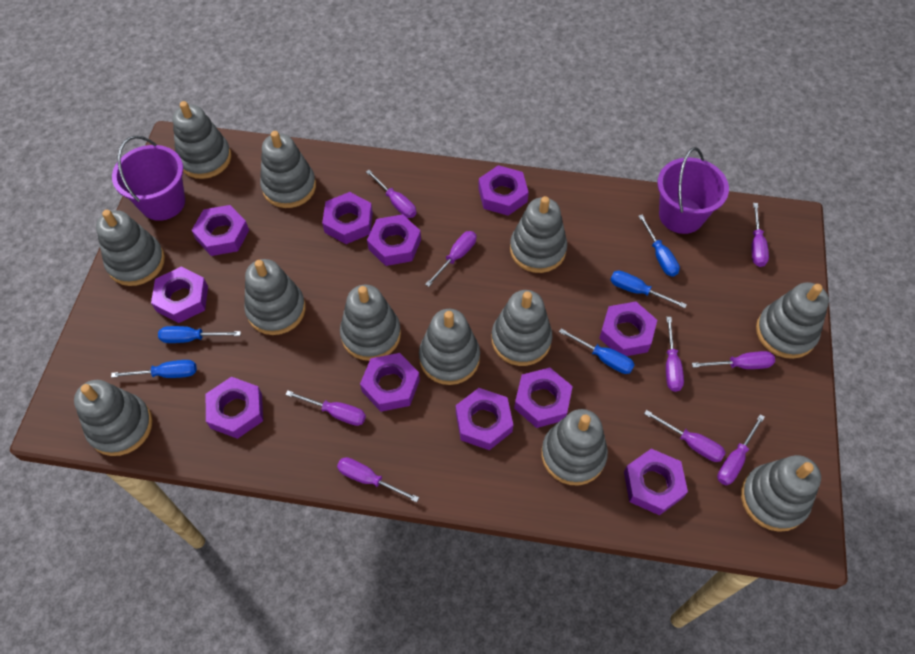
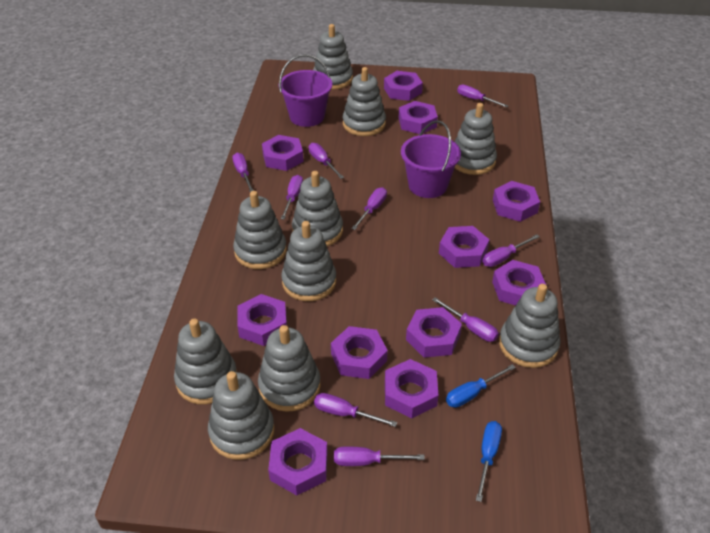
blue screwdriver: 5 -> 2
grey stacking toy: 12 -> 10

